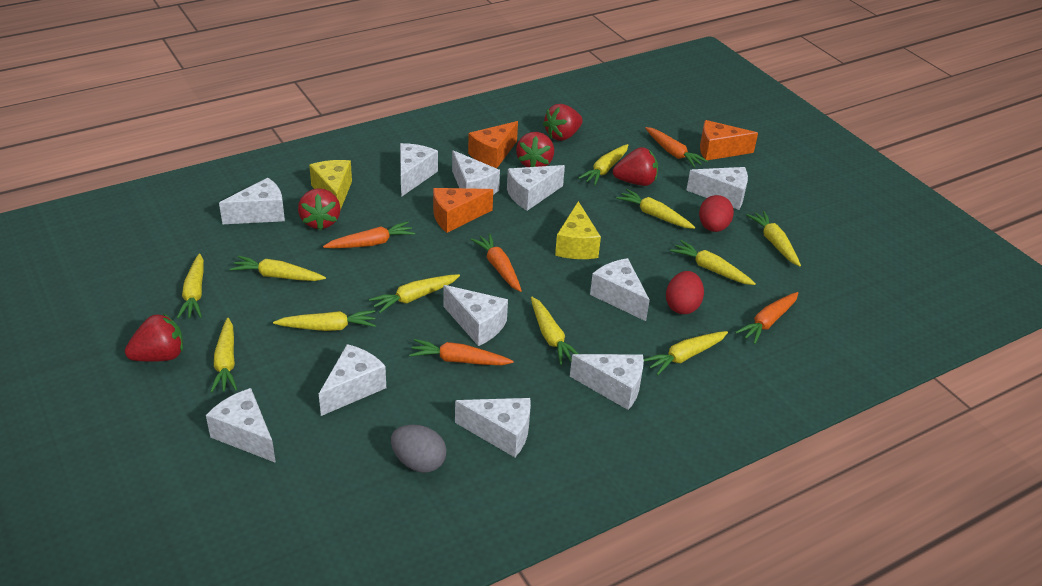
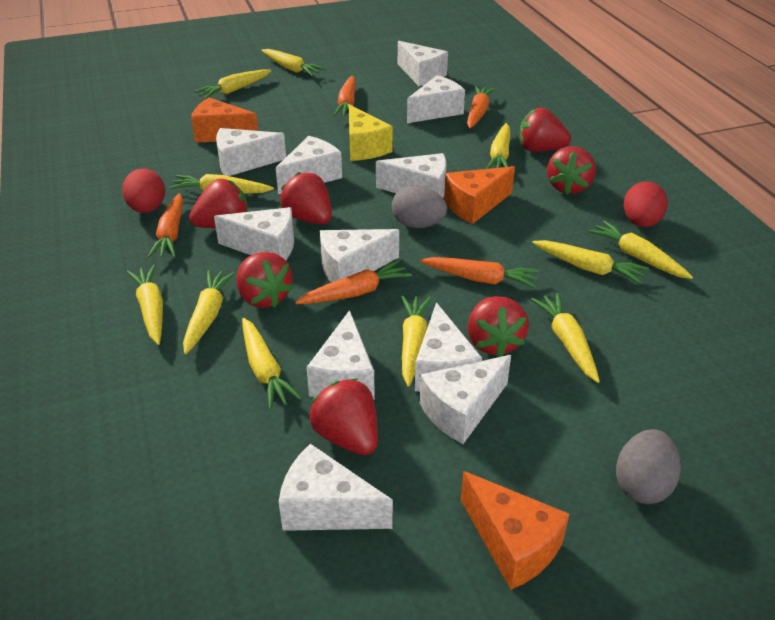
grey egg: 1 -> 2
red strawberry: 5 -> 7
yellow cheese: 2 -> 1

